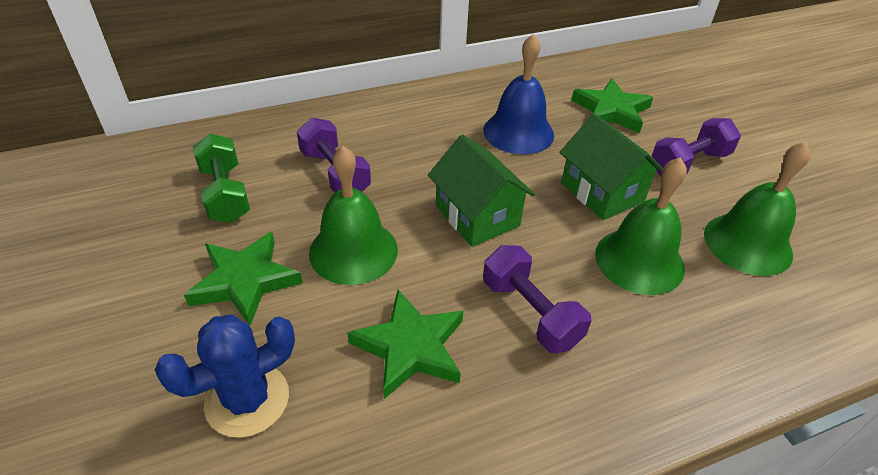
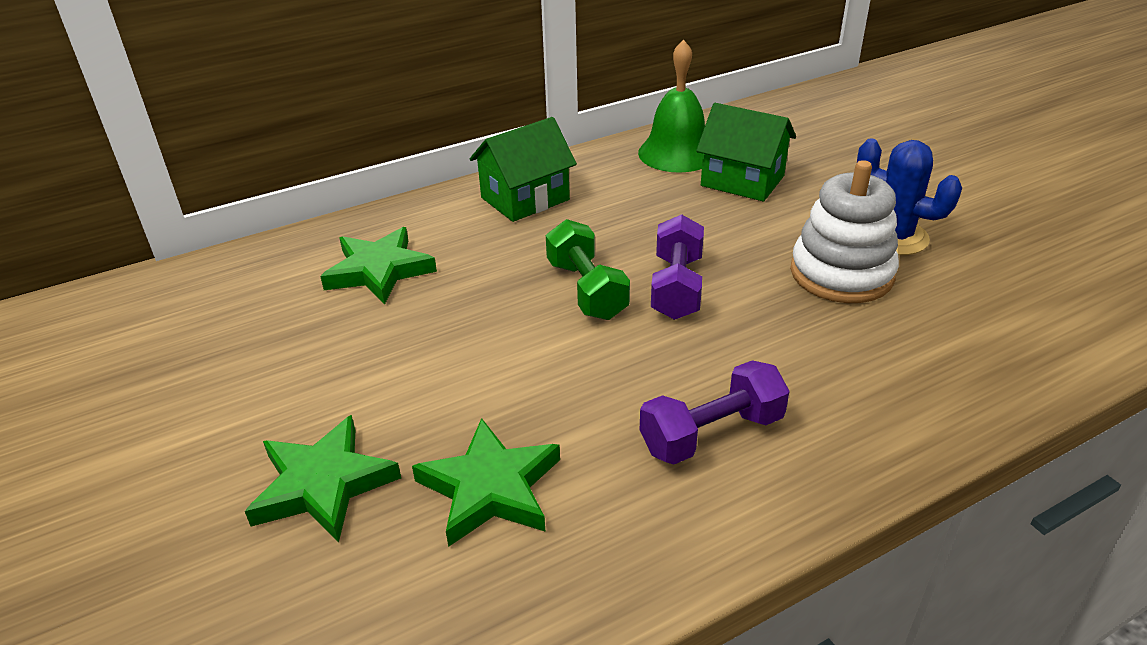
blue bell: 1 -> 0
green bell: 3 -> 1
purple dumbbell: 3 -> 2
white stacking toy: 0 -> 1

